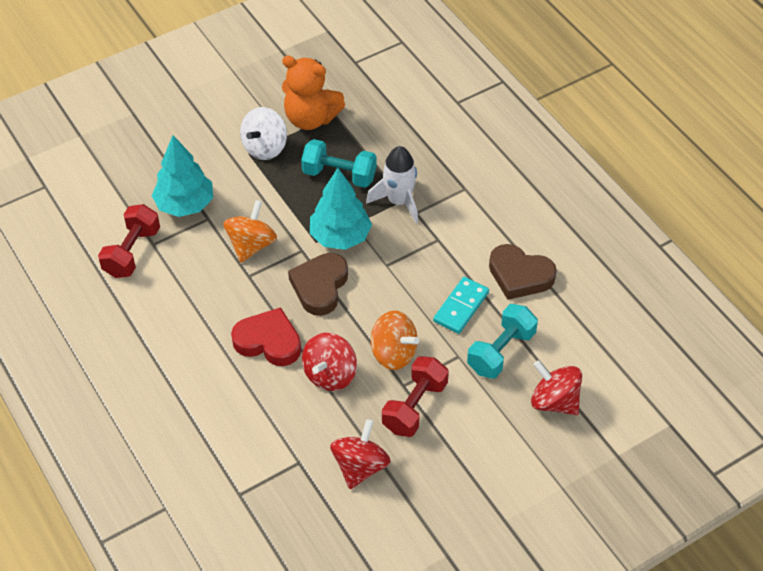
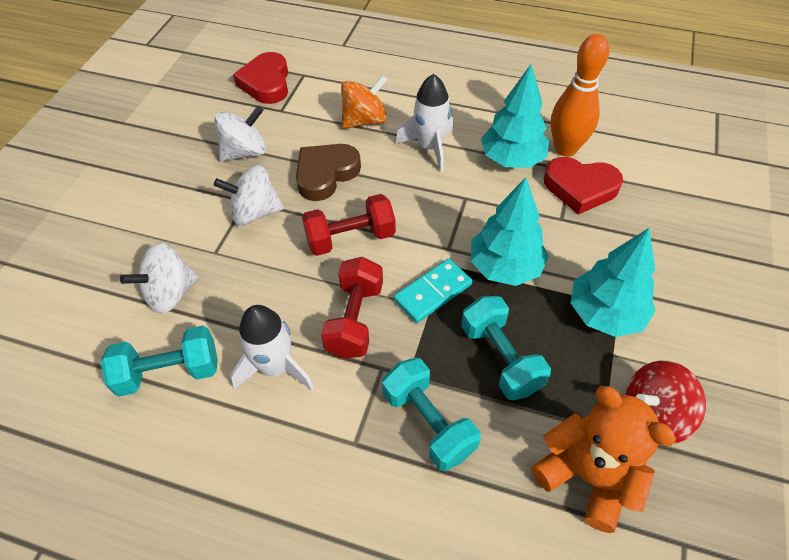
brown heart: 2 -> 1
orange bowling pin: 0 -> 1
orange spinning top: 2 -> 1
red heart: 1 -> 2
red spinning top: 3 -> 1
turquoise dumbbell: 2 -> 3
turquoise tree: 2 -> 3
white rocket: 1 -> 2
white spinning top: 1 -> 3

